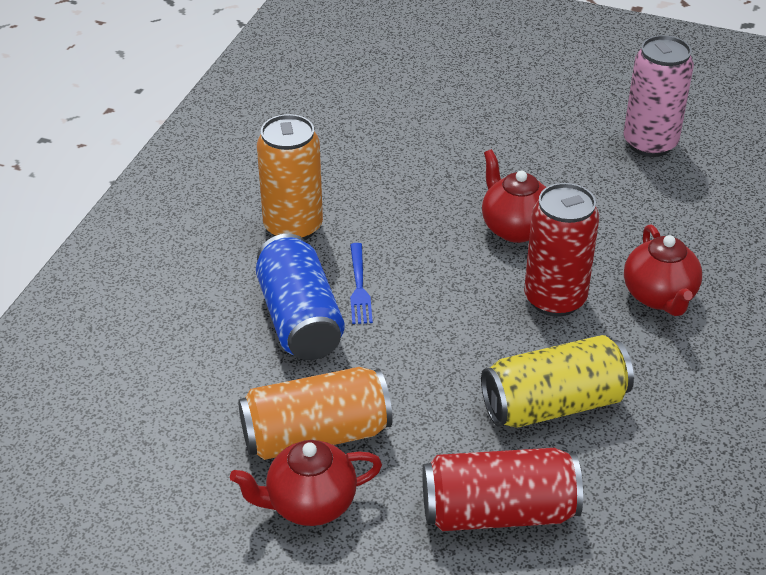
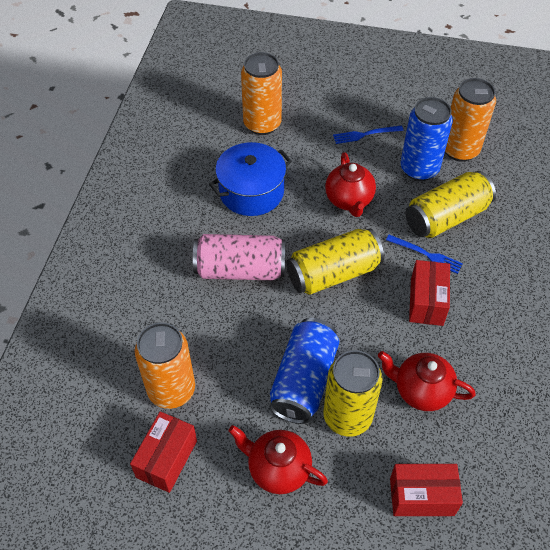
blue can: 1 -> 2
blue fork: 1 -> 2
blue pot: 0 -> 1
orange can: 2 -> 3
red box: 0 -> 3
red can: 2 -> 0
yellow can: 1 -> 3

